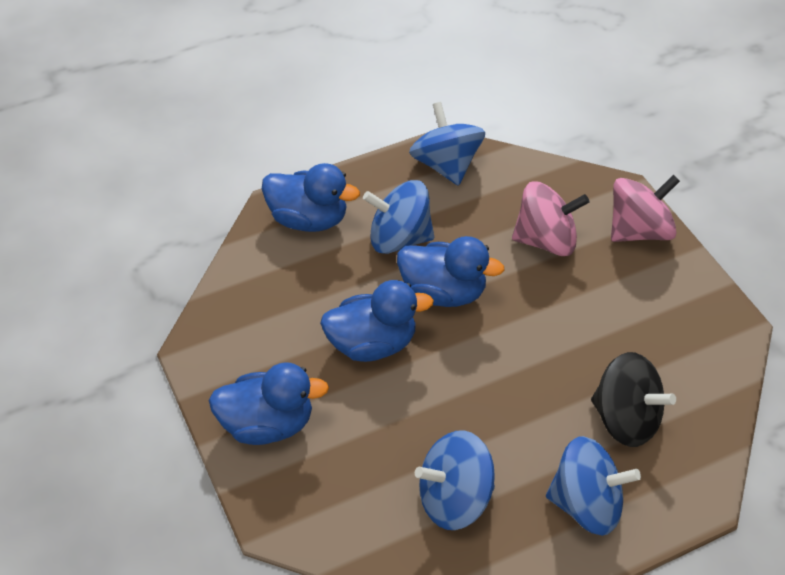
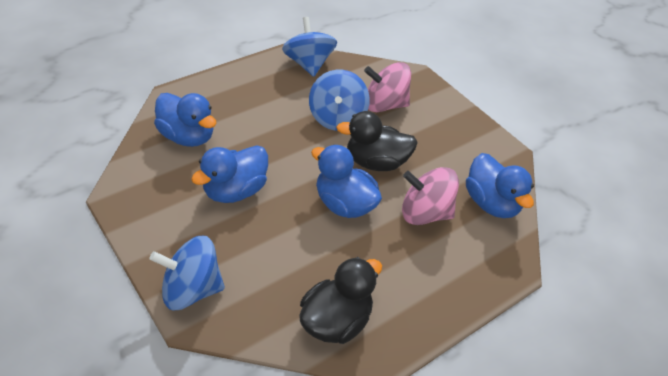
black duck: 0 -> 2
black spinning top: 1 -> 0
blue spinning top: 4 -> 3

